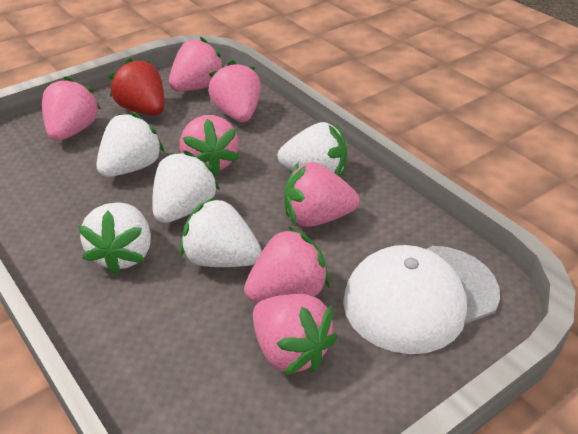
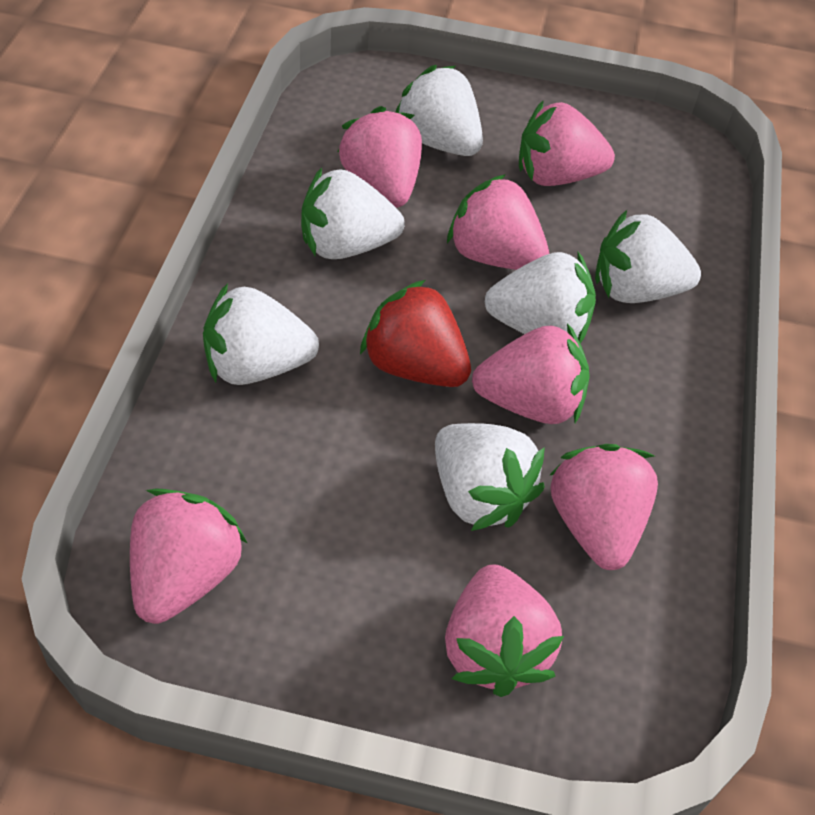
white cap: 1 -> 0
white strawberry: 5 -> 6

